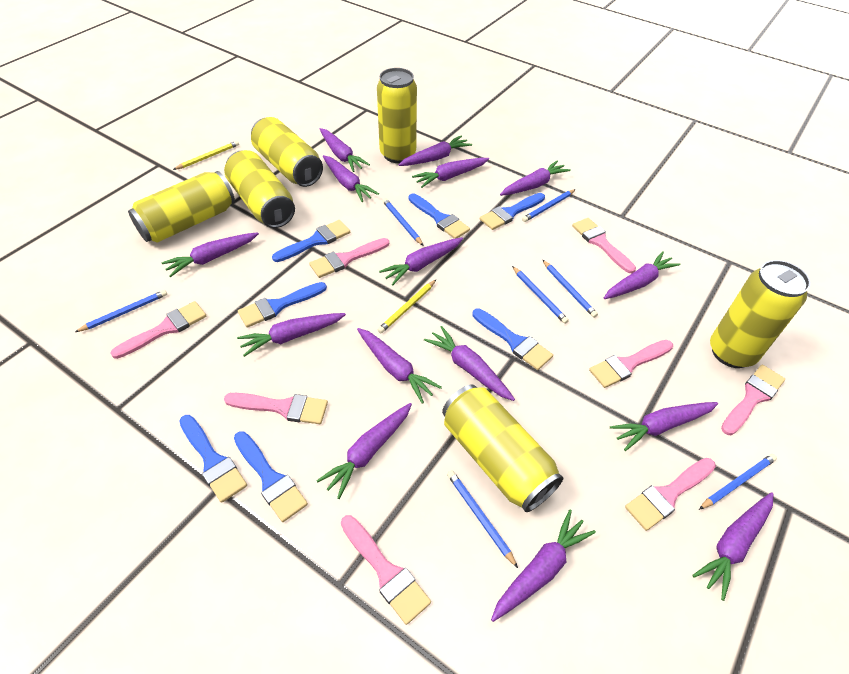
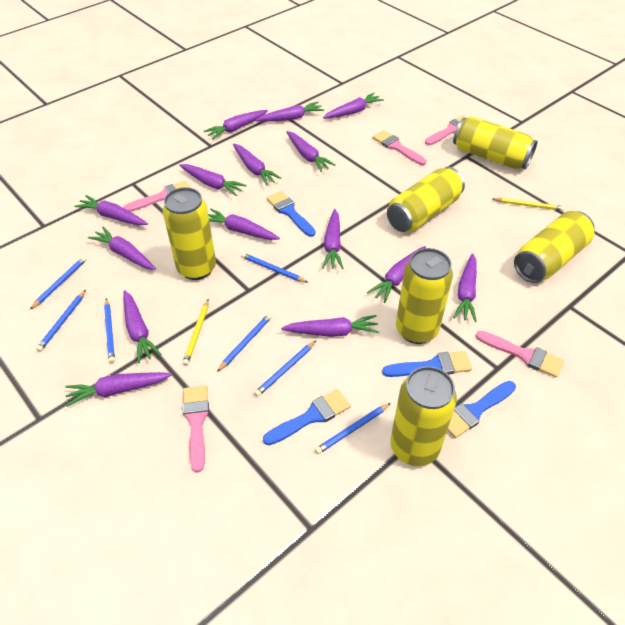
blue brush: 7 -> 4
pink brush: 8 -> 5

